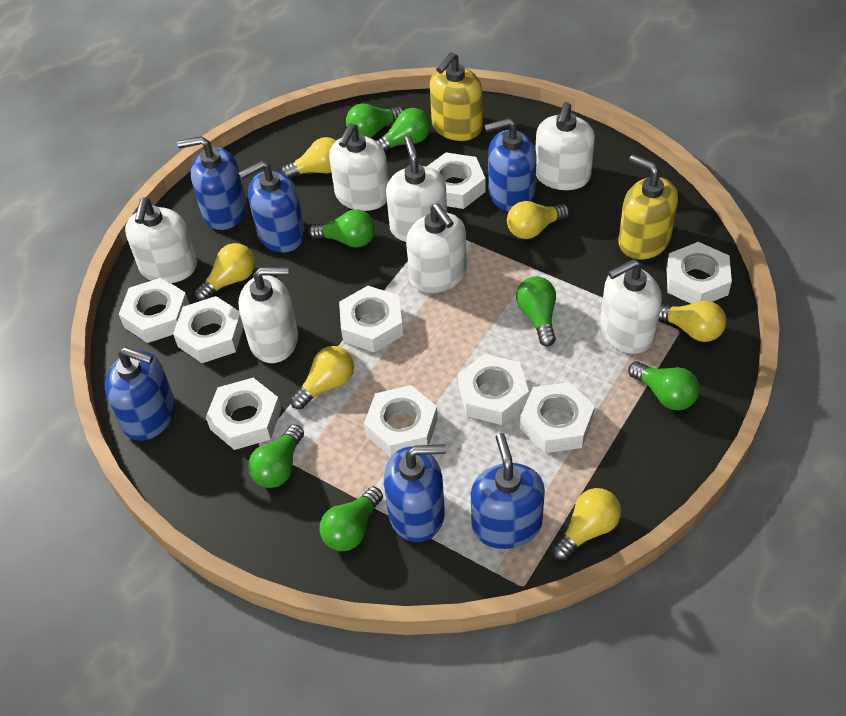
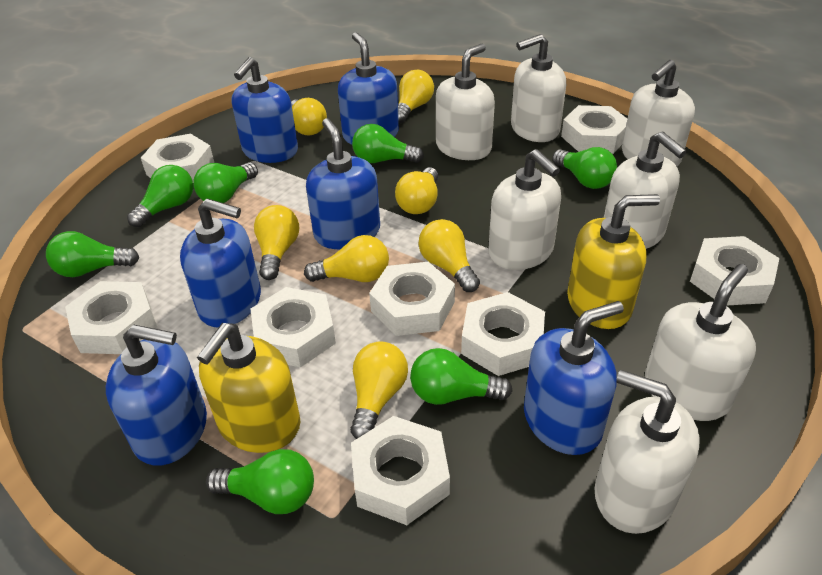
white nut: 9 -> 8
yellow light bulb: 6 -> 7

